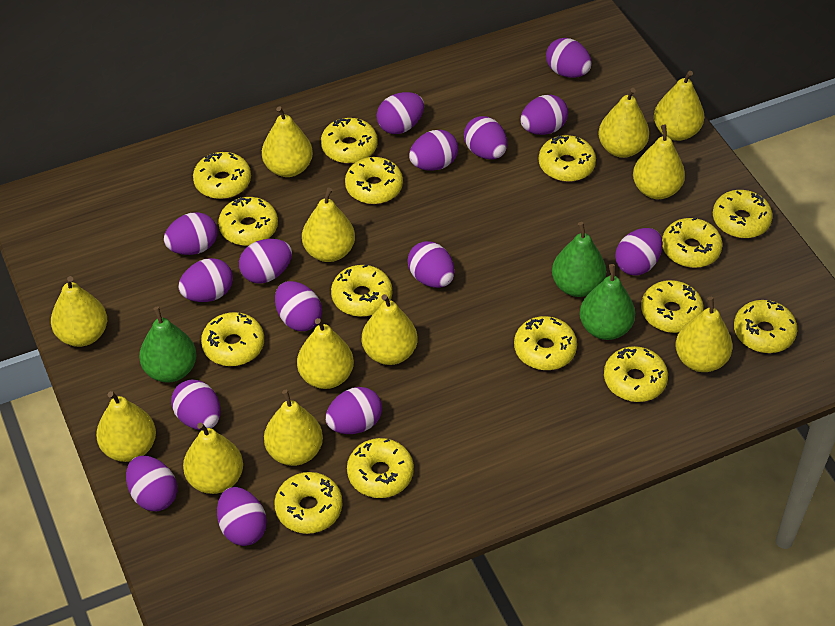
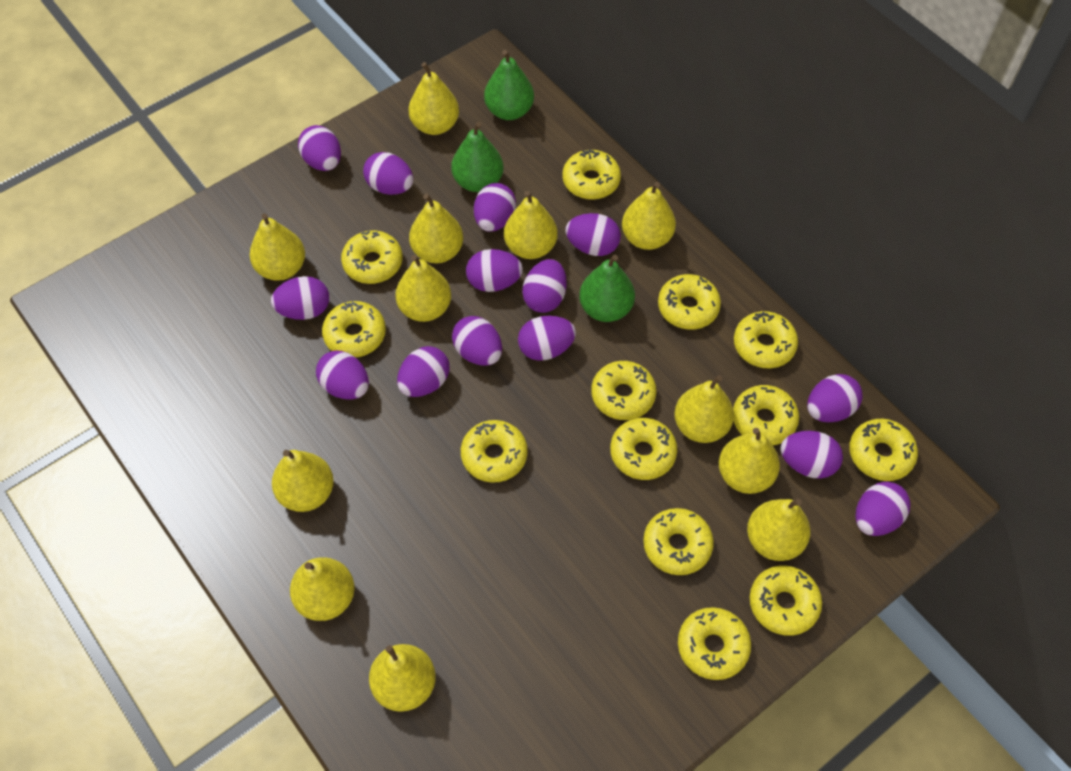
purple egg: 15 -> 14
yellow donut: 15 -> 13

